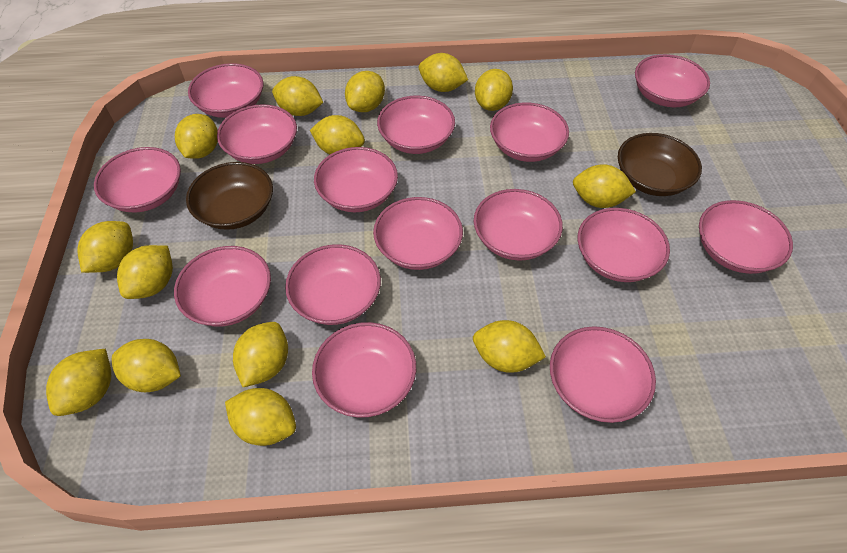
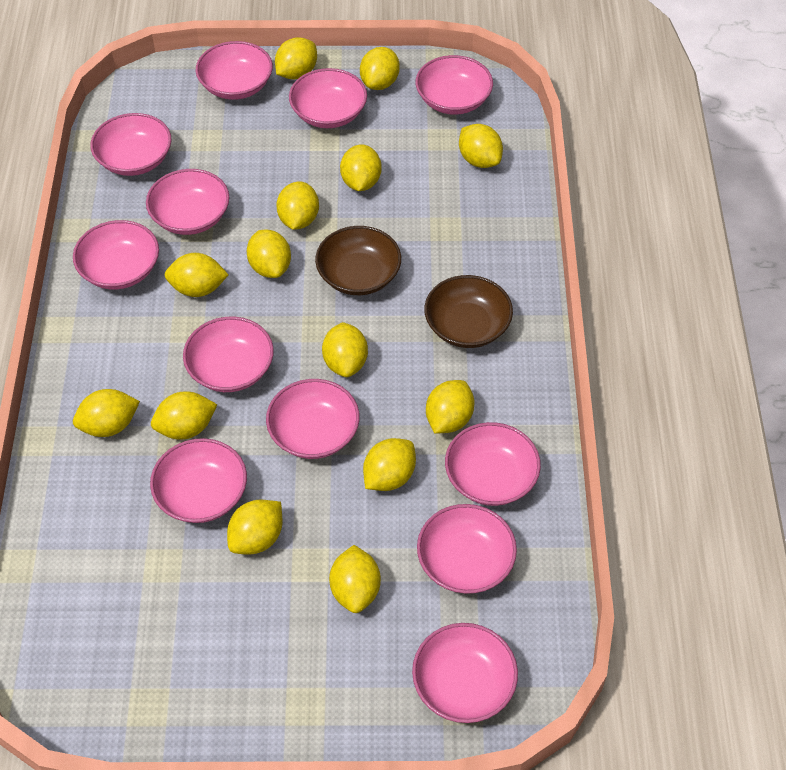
pink bowl: 15 -> 12

